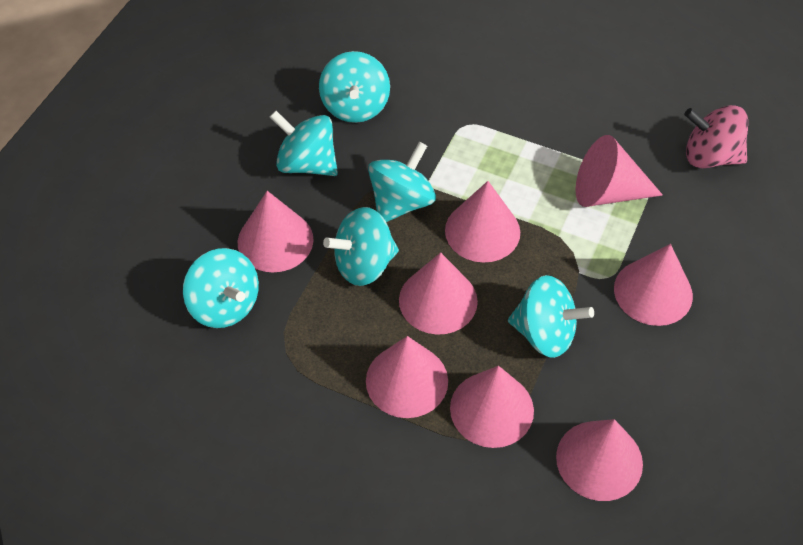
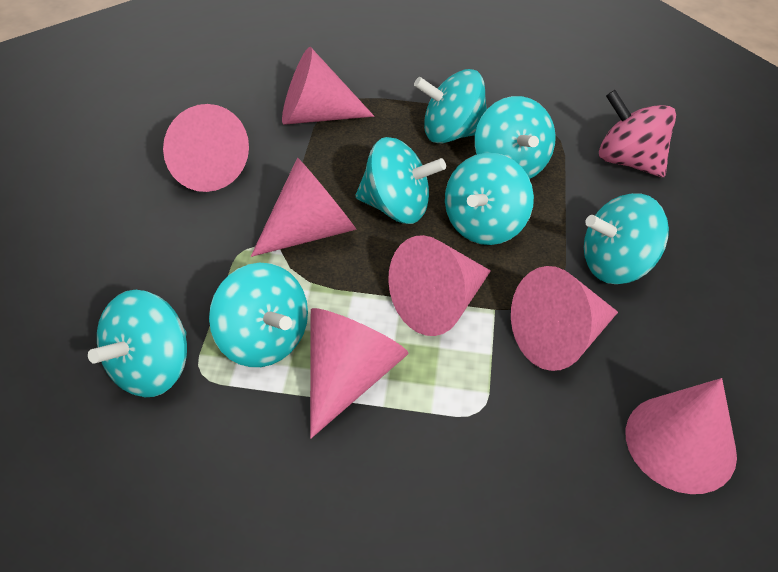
pink cone: 8 -> 7
turquoise spinning top: 6 -> 7

